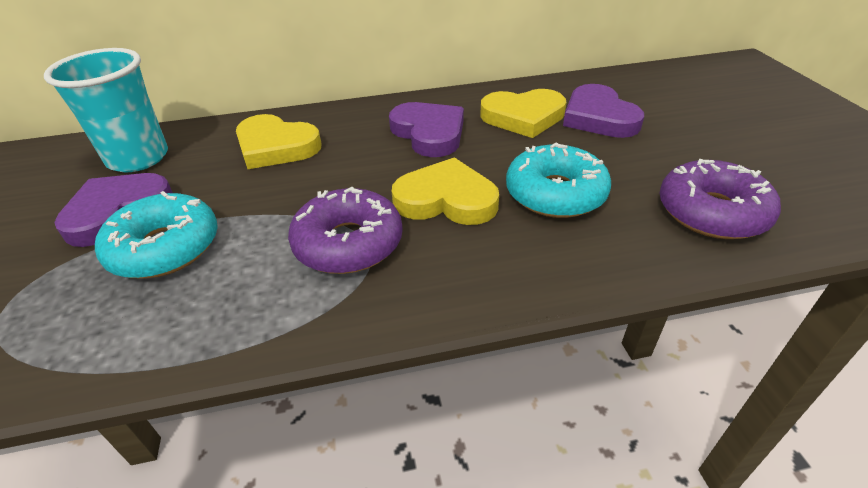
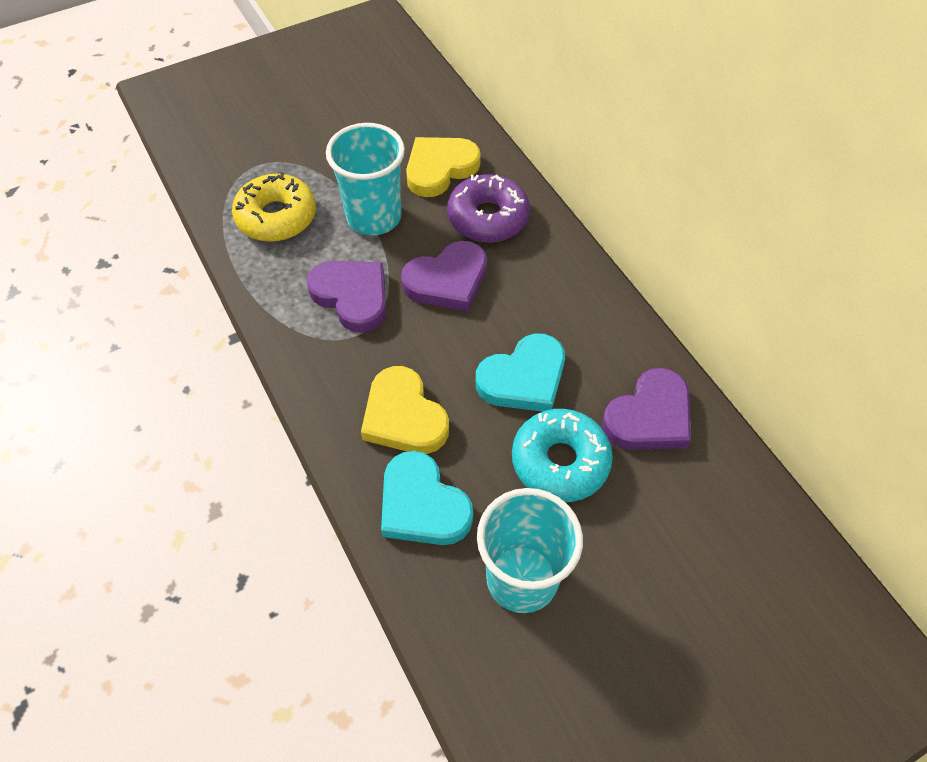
purple donut: 2 -> 1
turquoise cup: 1 -> 2
turquoise donut: 2 -> 1
turquoise heart: 0 -> 2
yellow donut: 0 -> 1
yellow heart: 3 -> 2

